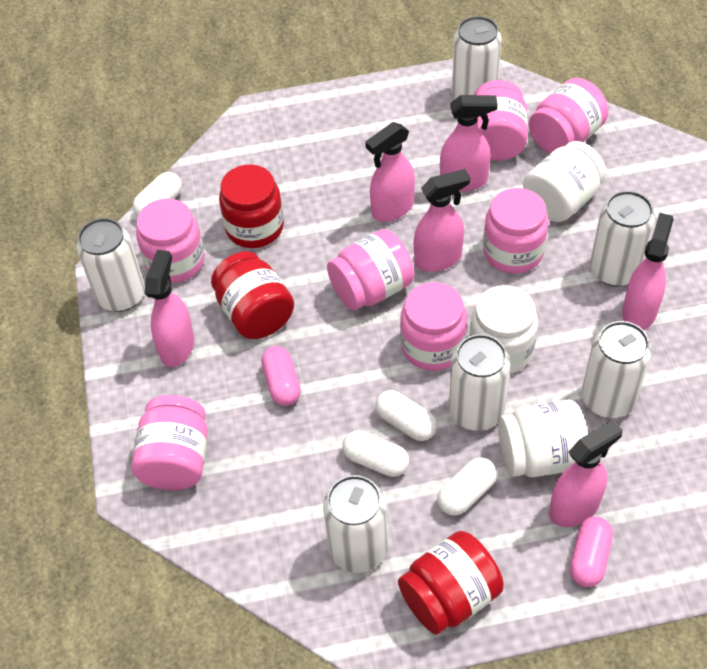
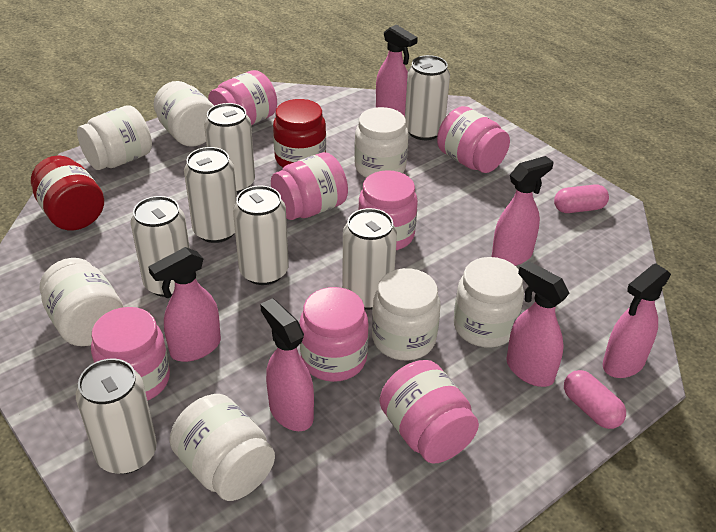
red jar: 3 -> 2
white can: 6 -> 7
white capsule: 4 -> 0
white jar: 3 -> 7

